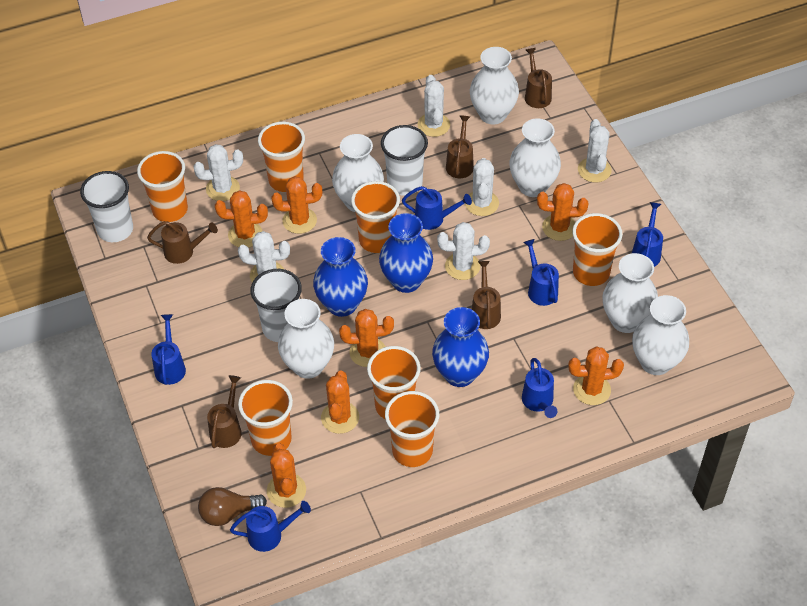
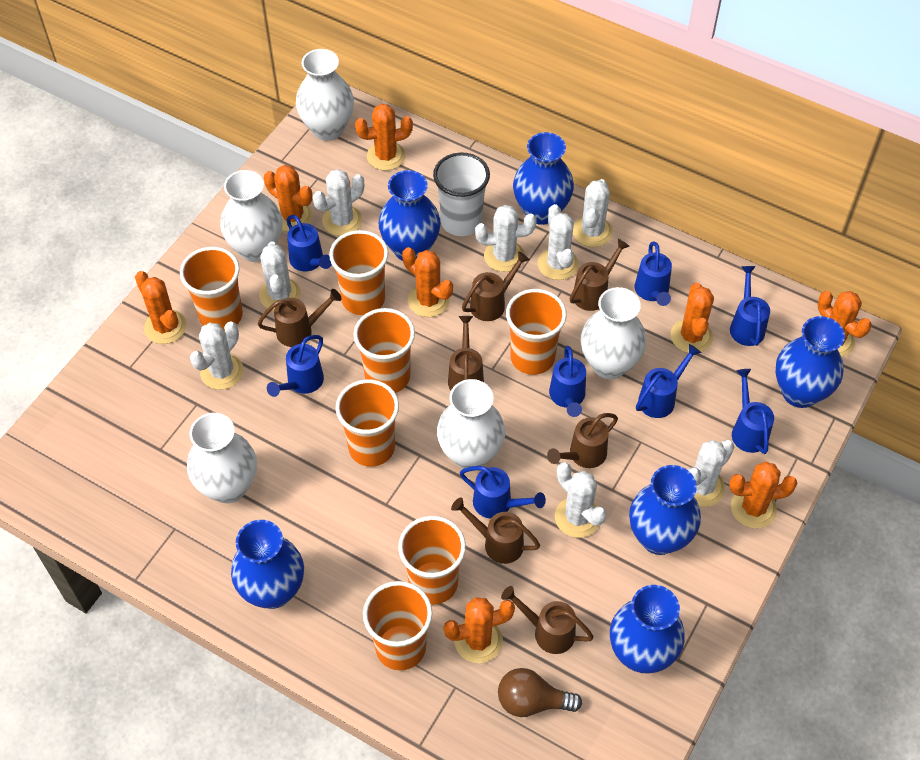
blue vase: 3 -> 6
blue watering can: 6 -> 8
brown watering can: 5 -> 7
orange cactus: 7 -> 8
white cactus: 6 -> 8
white cup: 3 -> 1
white vase: 6 -> 5

